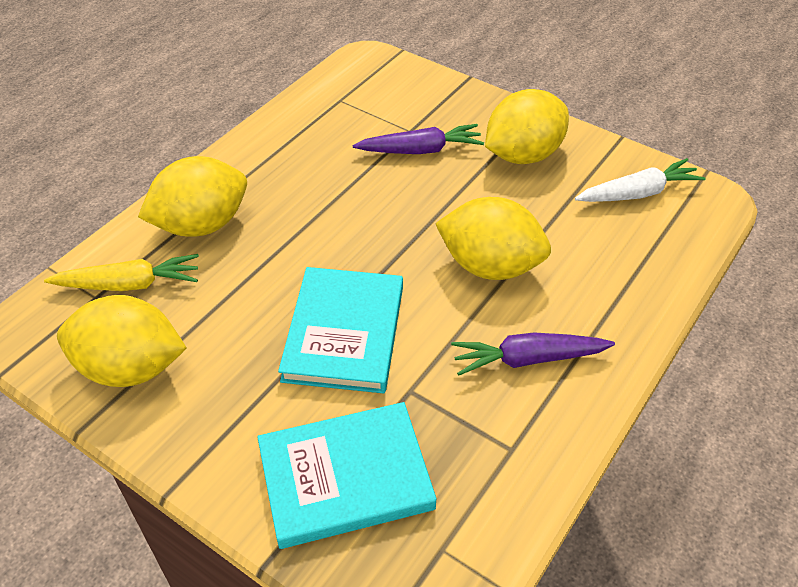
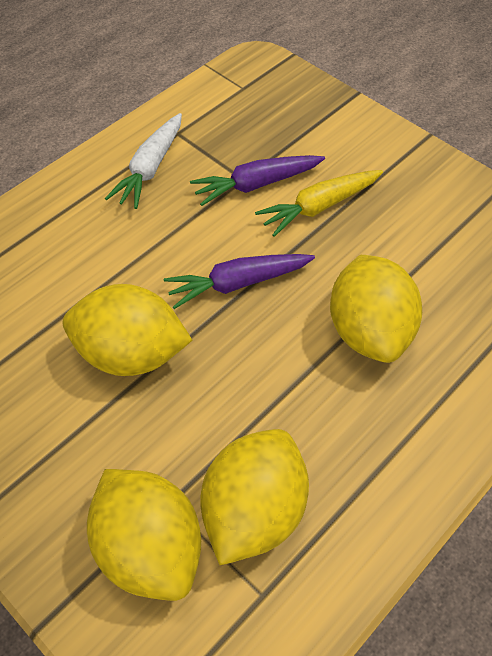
turquoise book: 2 -> 0

